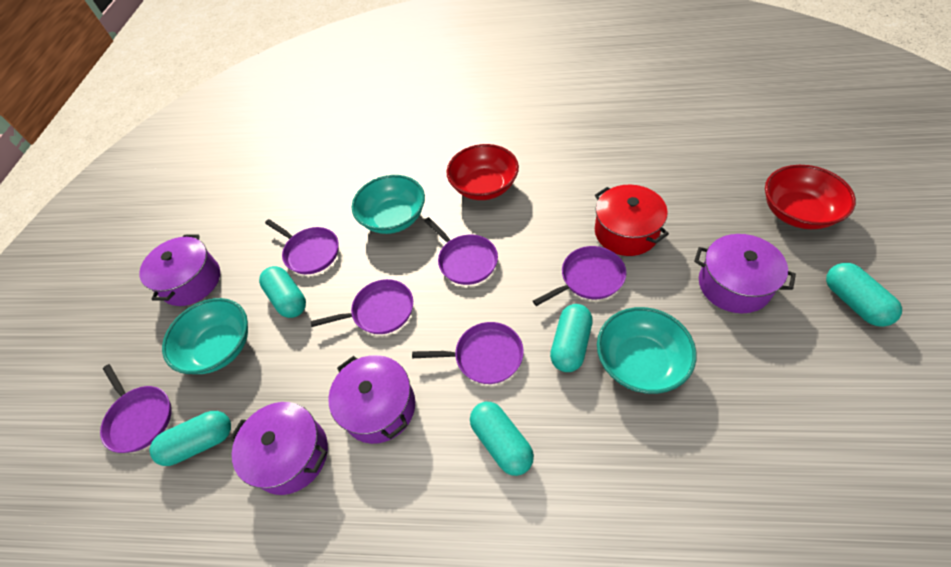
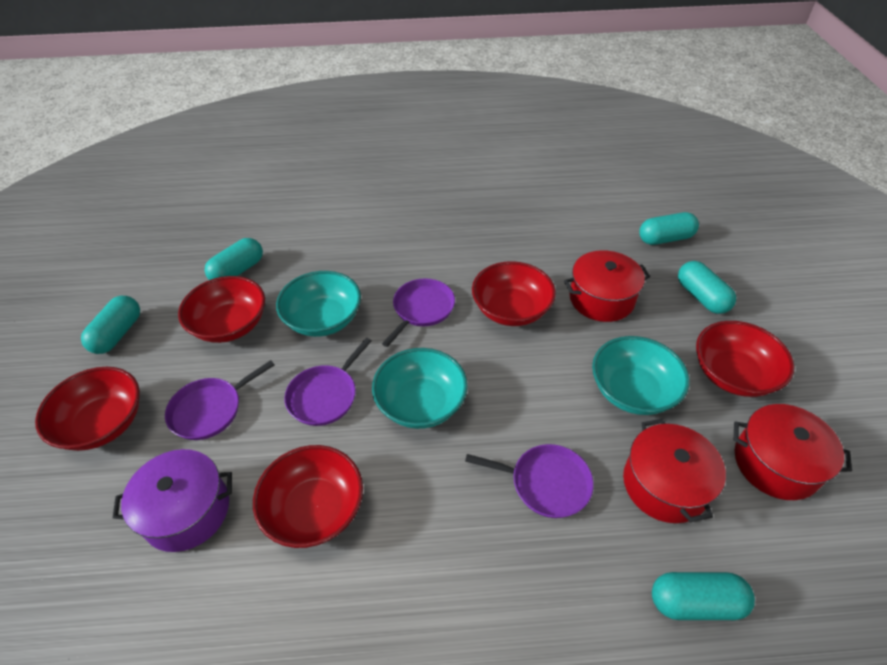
purple pan: 6 -> 4
purple pot: 4 -> 1
red bowl: 2 -> 5
red pot: 1 -> 3

